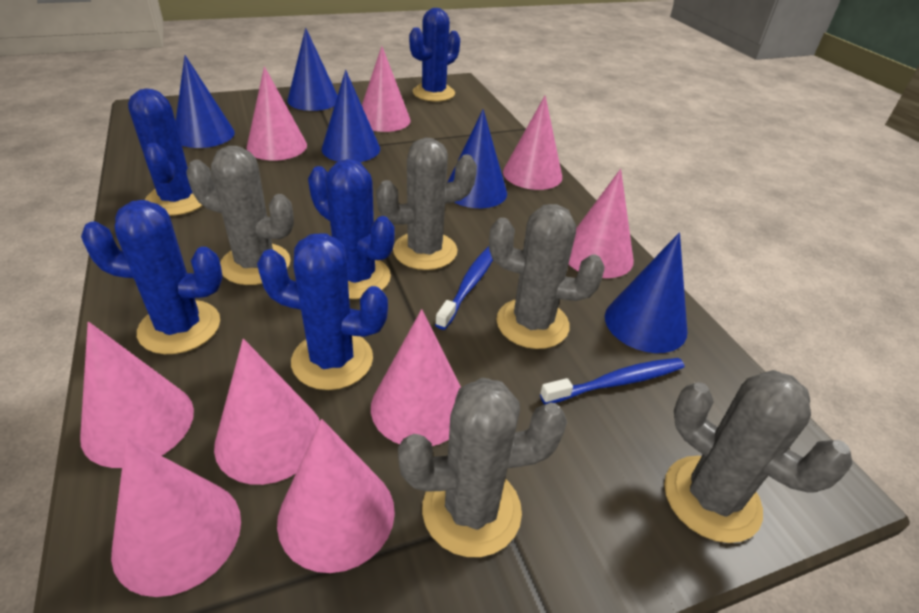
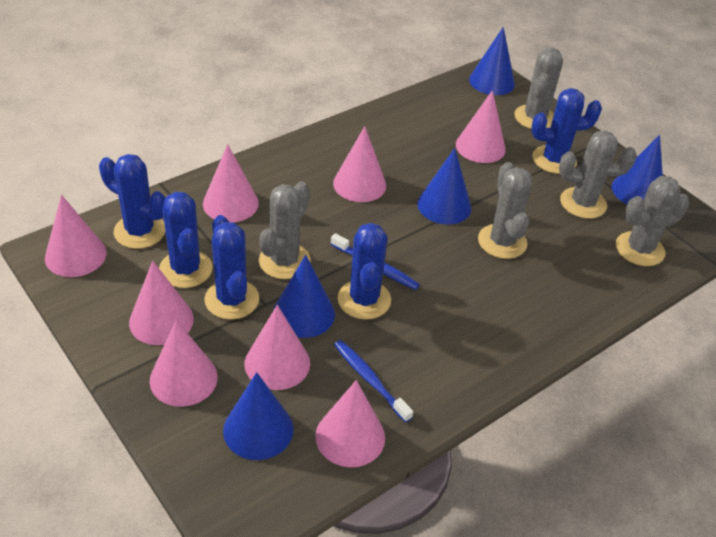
pink cone: 9 -> 8

